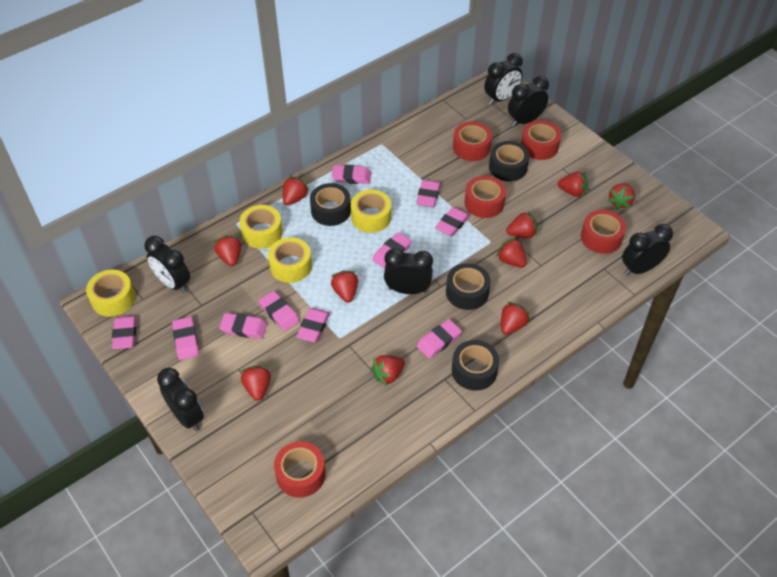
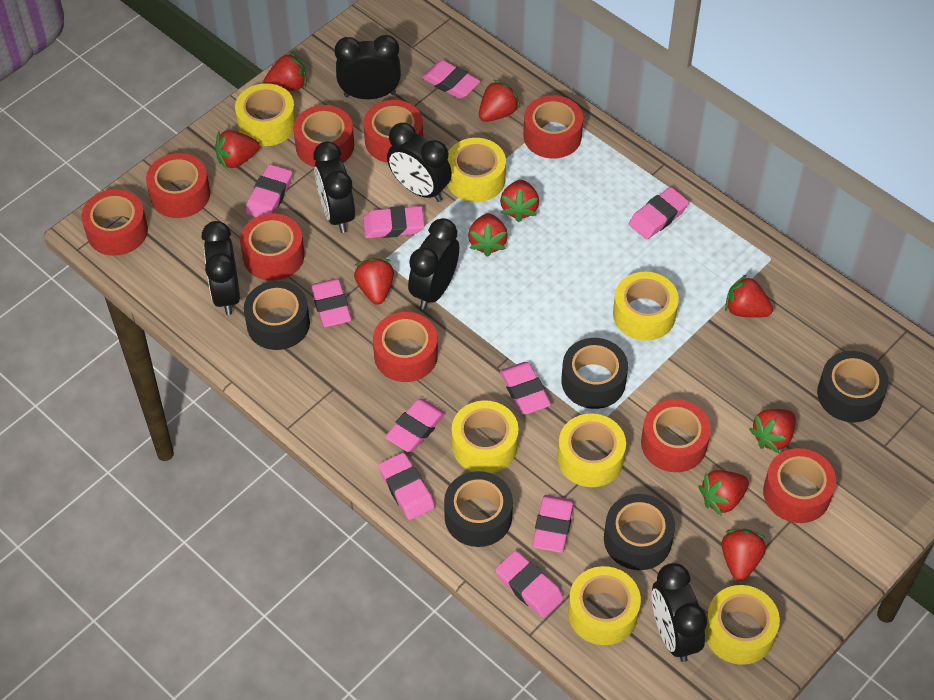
black tape: 4 -> 5
red tape: 5 -> 9
yellow tape: 4 -> 7

